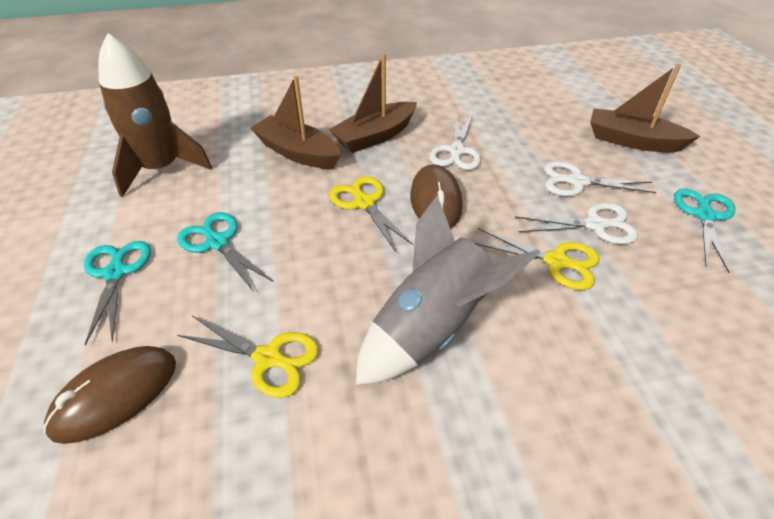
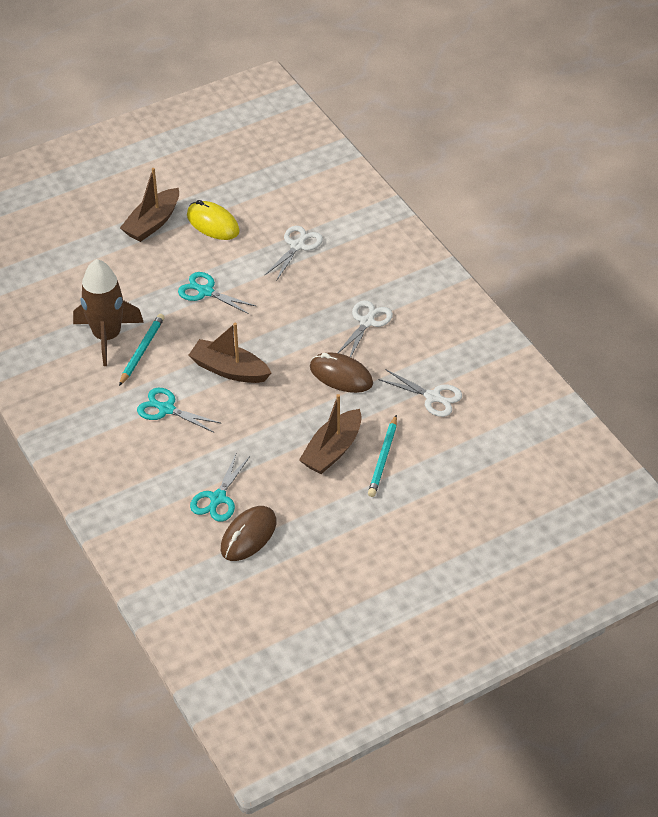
grey rocket: 1 -> 0
turquoise pencil: 0 -> 2
yellow mouse: 0 -> 1
yellow scissors: 3 -> 0

